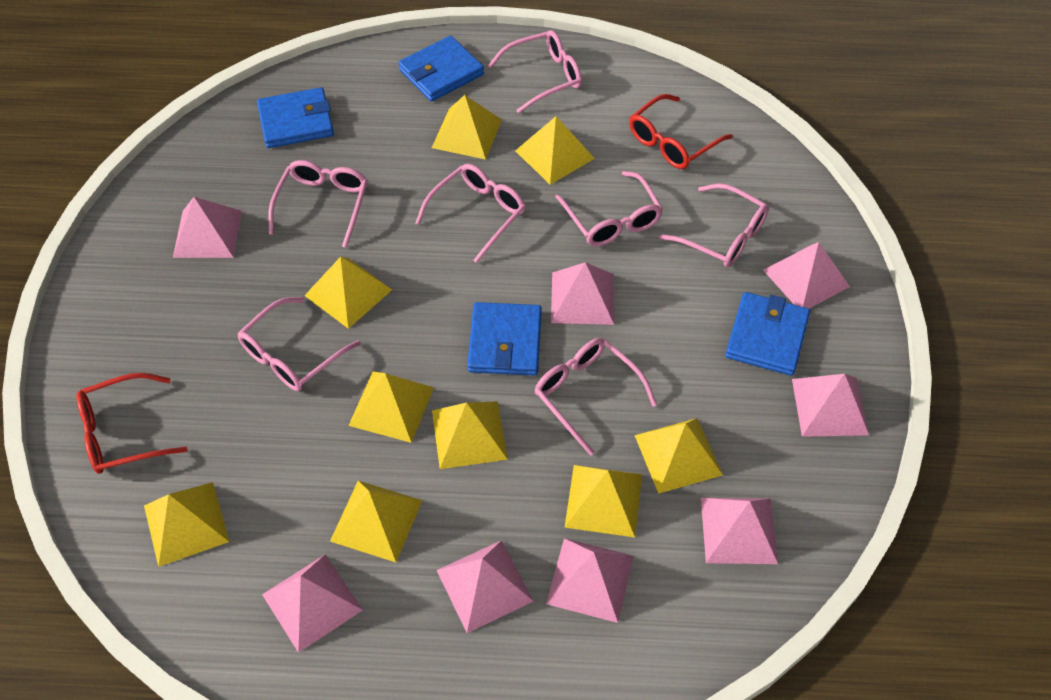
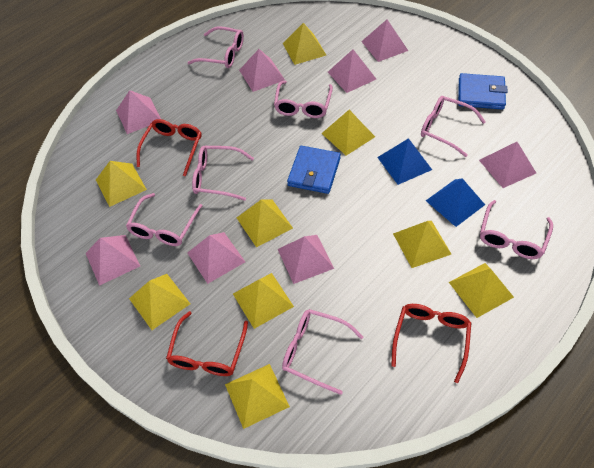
blue pyramid: 0 -> 2
blue wallet: 4 -> 2
red glasses: 2 -> 3

